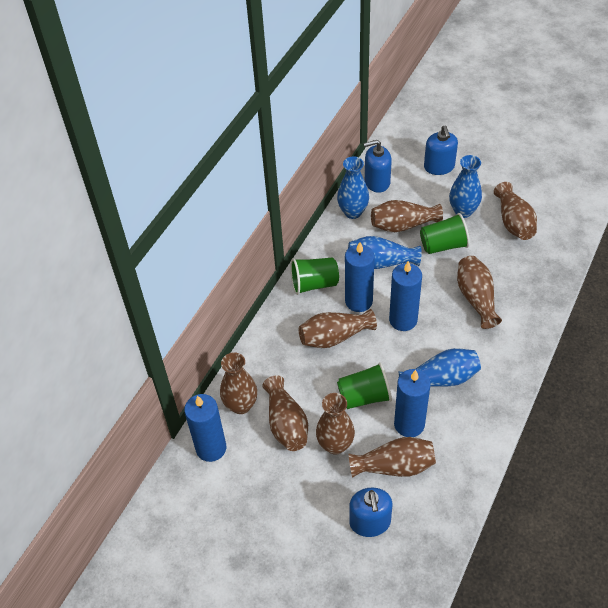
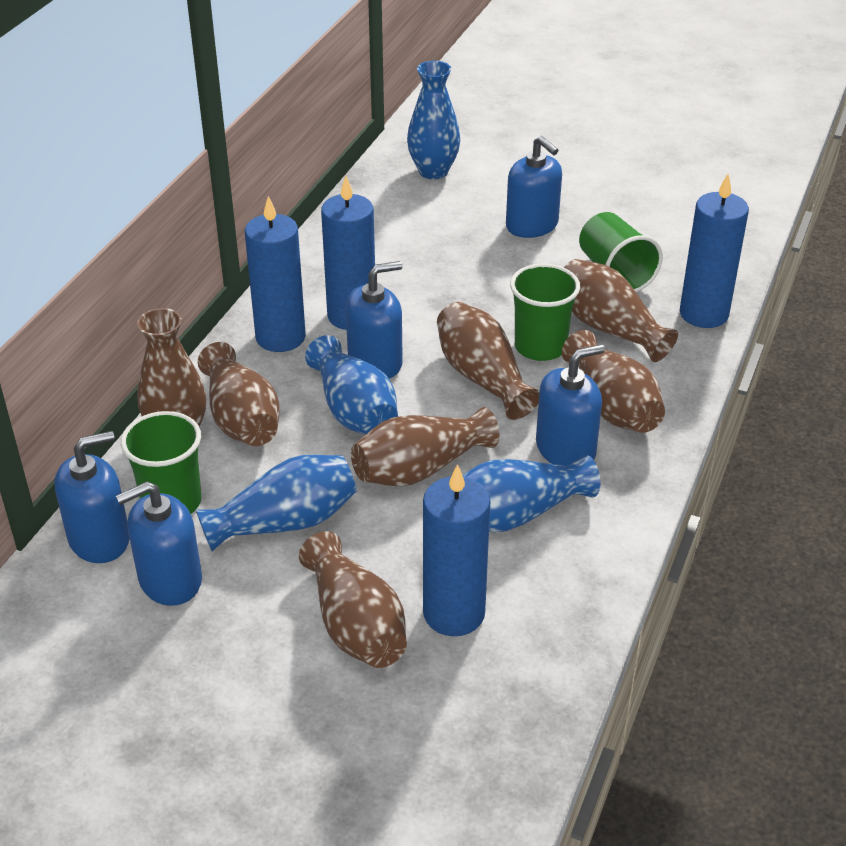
blue soap dispenser: 3 -> 5
brown vase: 8 -> 7

